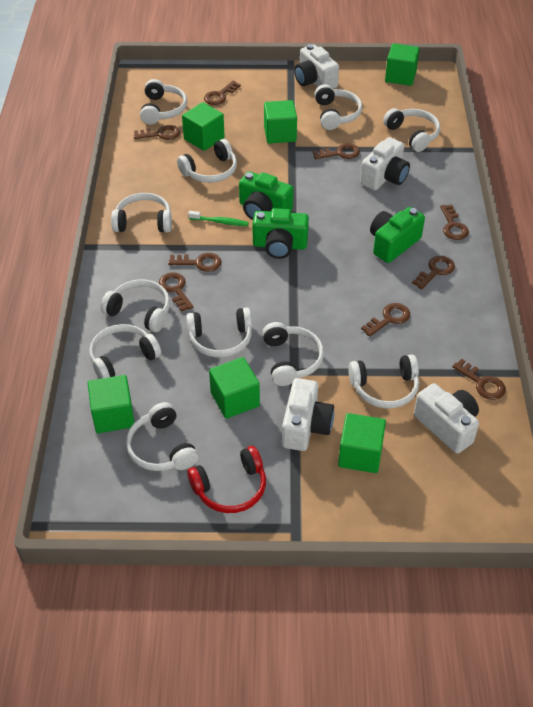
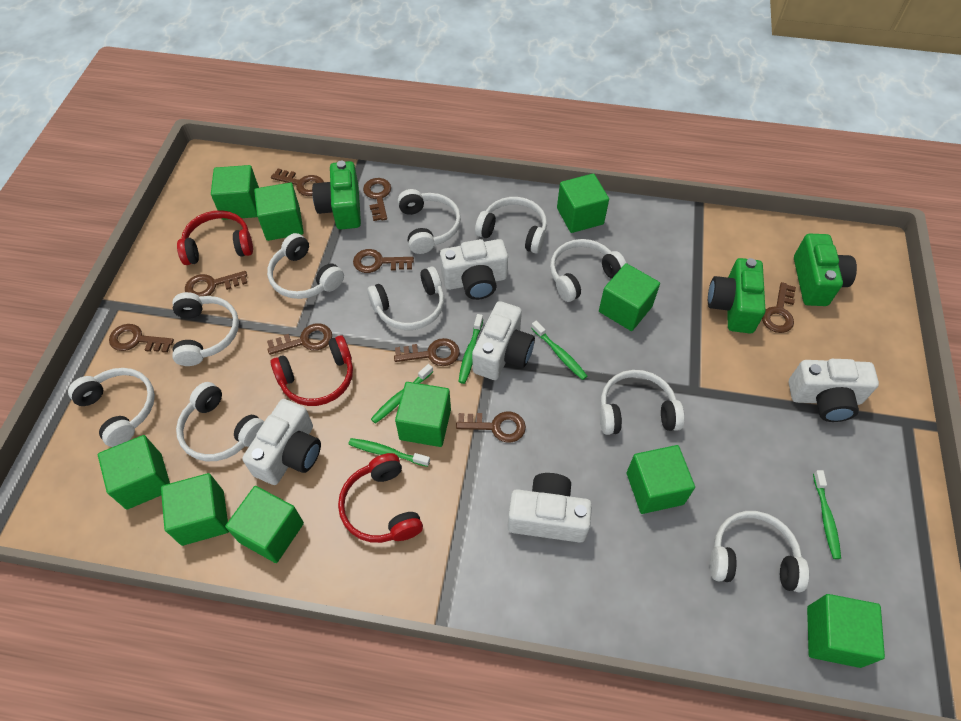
green cube: 6 -> 10
green toothbrush: 1 -> 5
red headphones: 1 -> 3
white camera: 4 -> 5
white headphones: 11 -> 10

